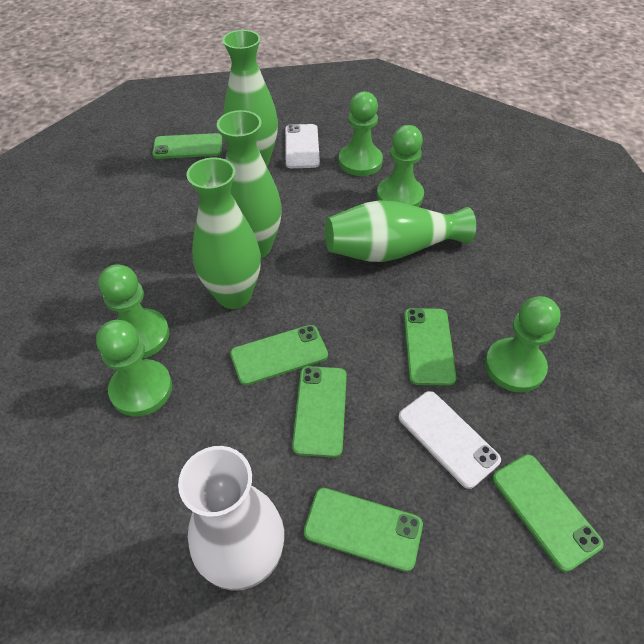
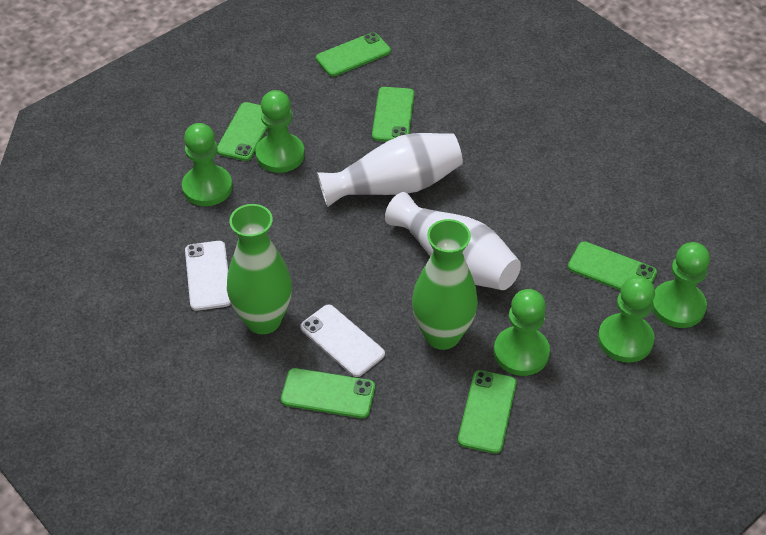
green vase: 4 -> 2
white vase: 1 -> 2

